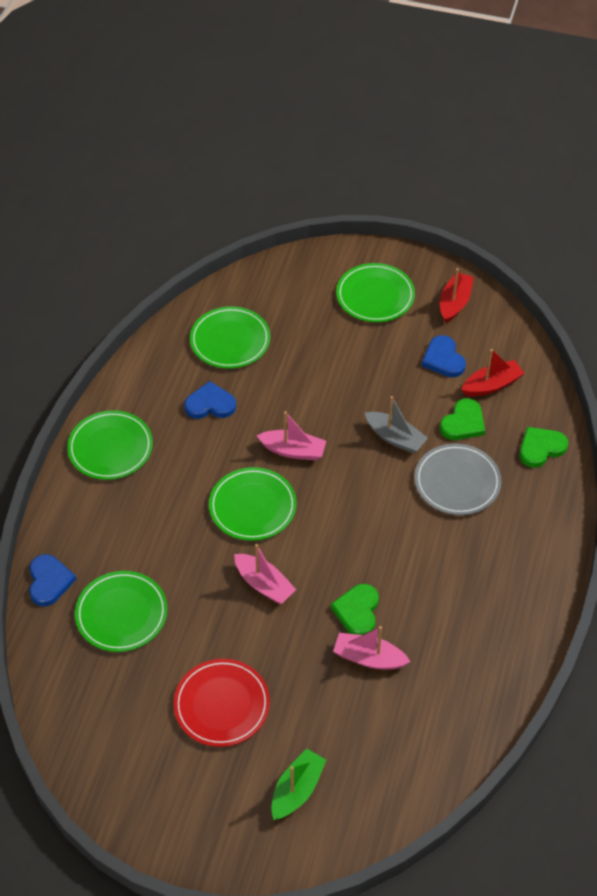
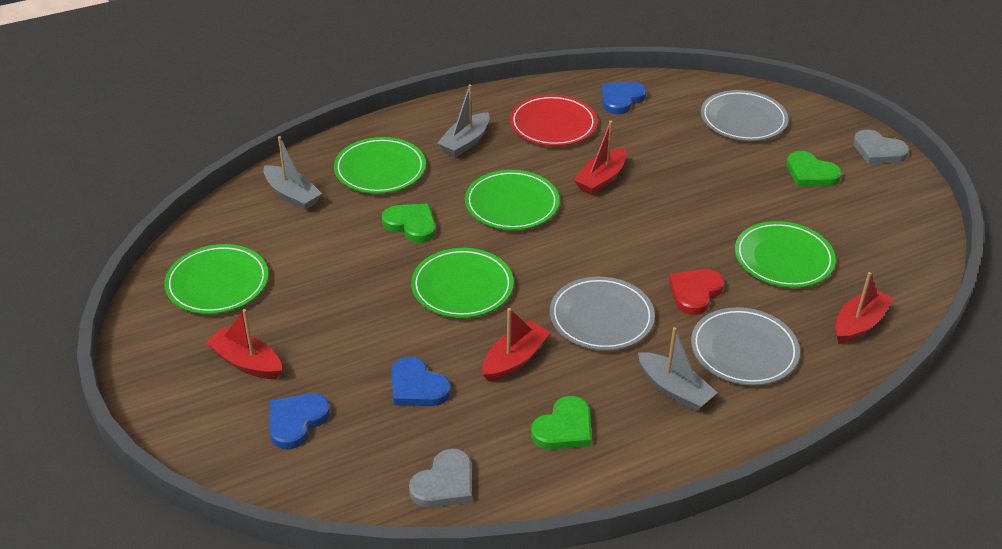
green boat: 1 -> 0
grey boat: 1 -> 3
grey heart: 0 -> 2
grey plate: 1 -> 3
pink boat: 3 -> 0
red boat: 2 -> 4
red heart: 0 -> 1

